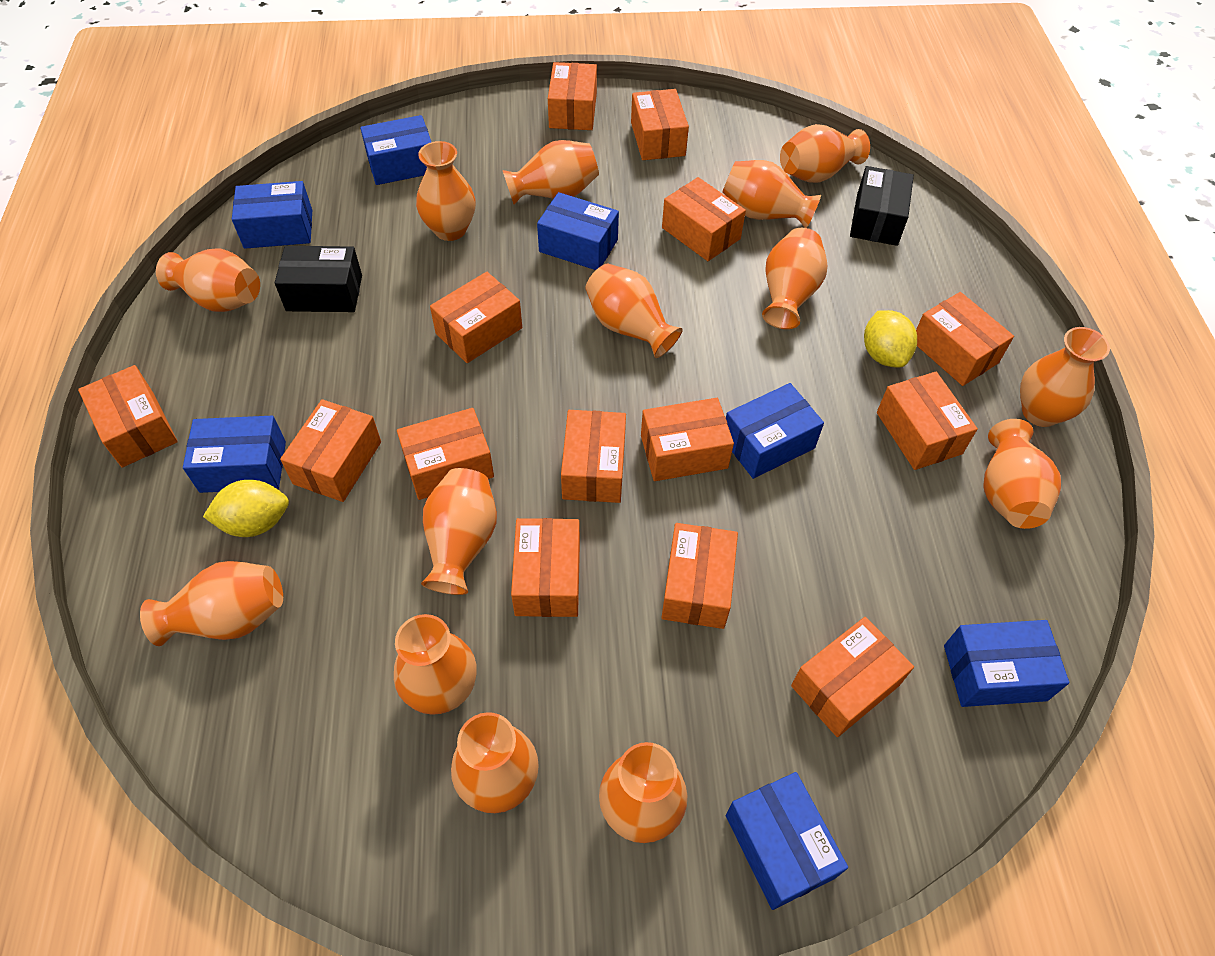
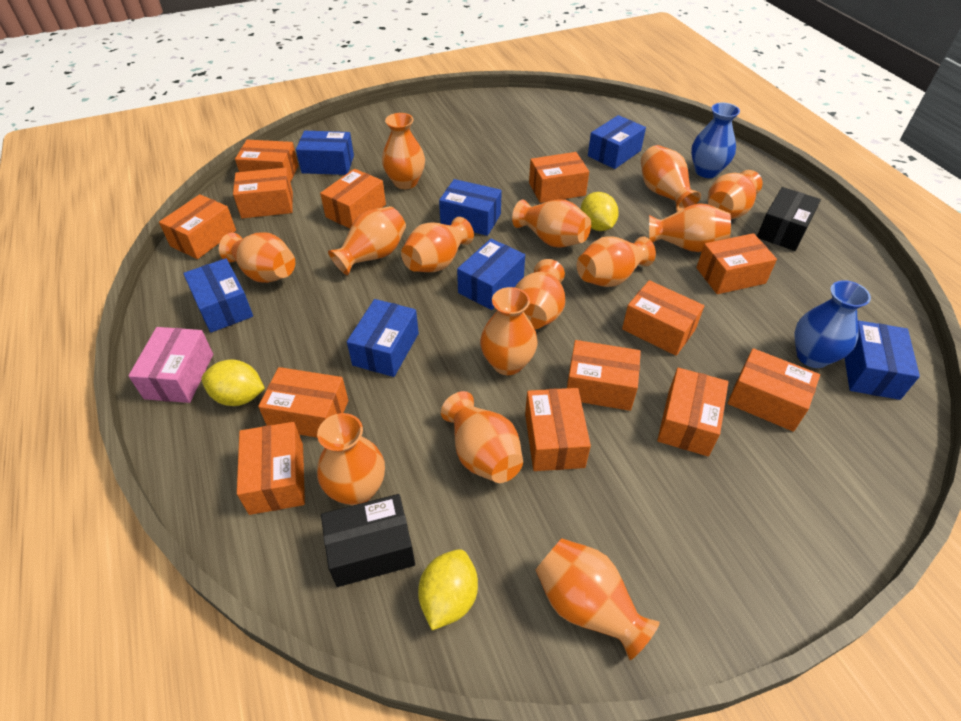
blue vase: 0 -> 2
orange box: 14 -> 13
pink box: 0 -> 1
yellow lemon: 2 -> 3

